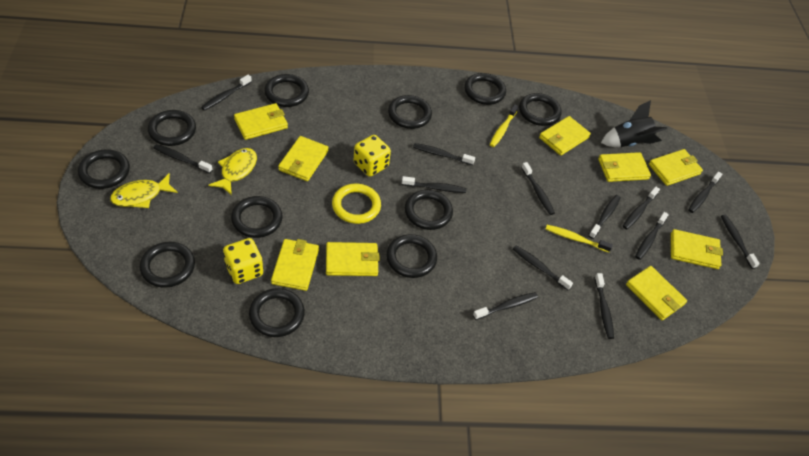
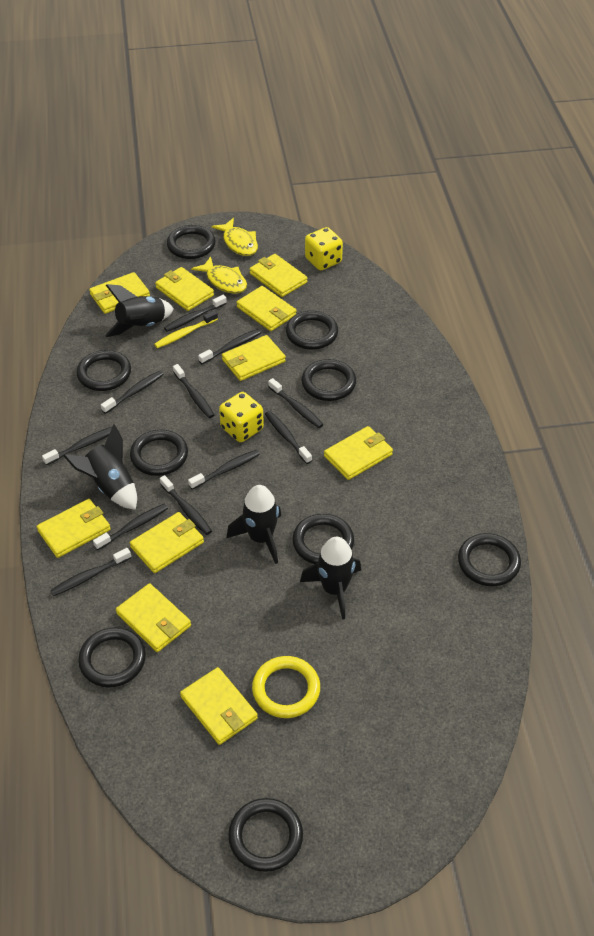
black ring: 11 -> 9
black rocket: 1 -> 4
black toothbrush: 13 -> 11
yellow toothbrush: 2 -> 1
yellow wallet: 9 -> 10

